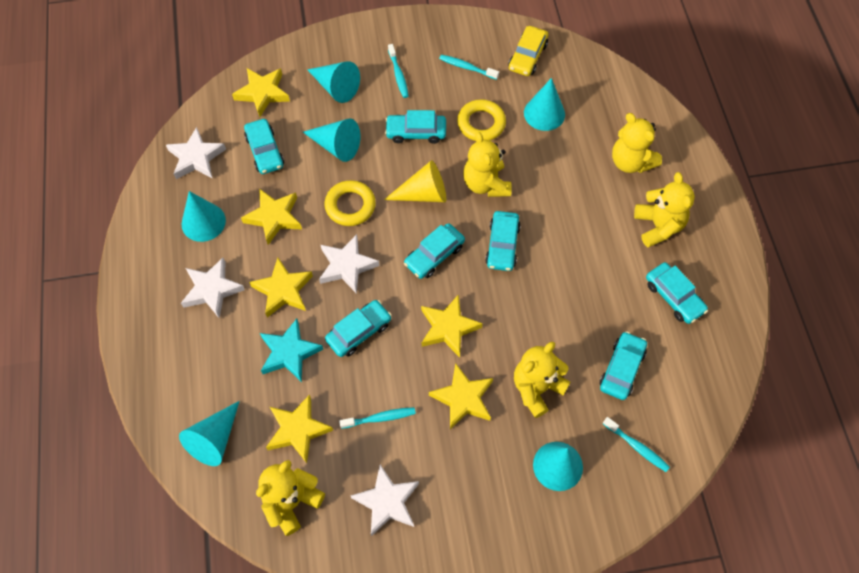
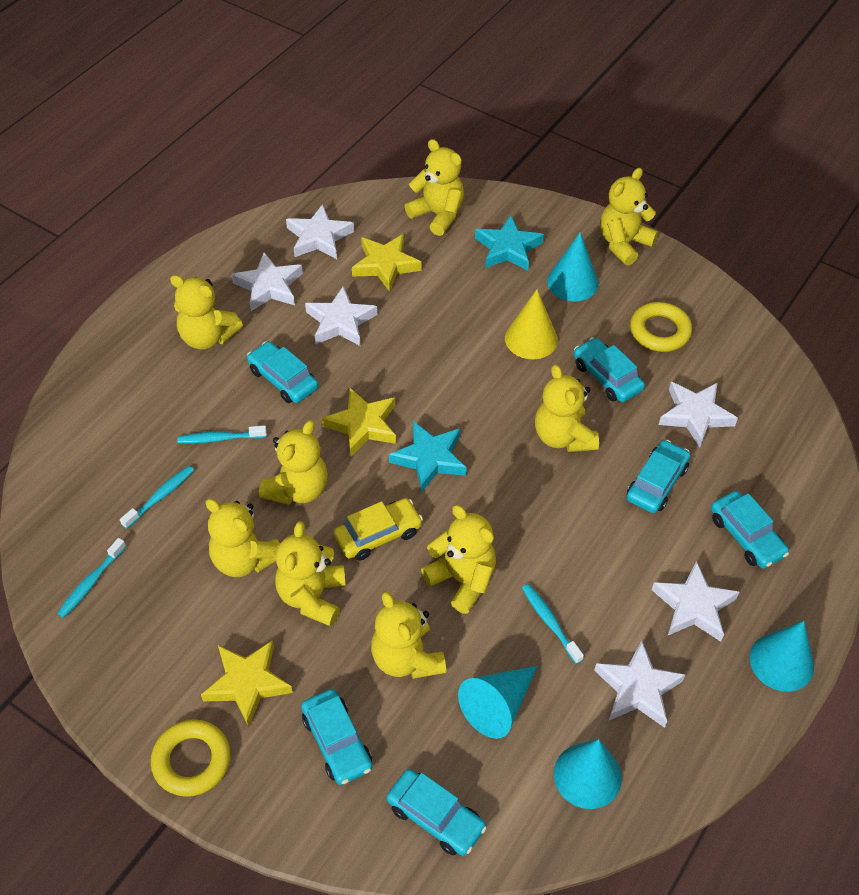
turquoise car: 7 -> 6
turquoise cone: 6 -> 4
turquoise star: 1 -> 2
white star: 4 -> 6
yellow star: 6 -> 3
yellow teddy bear: 5 -> 9

